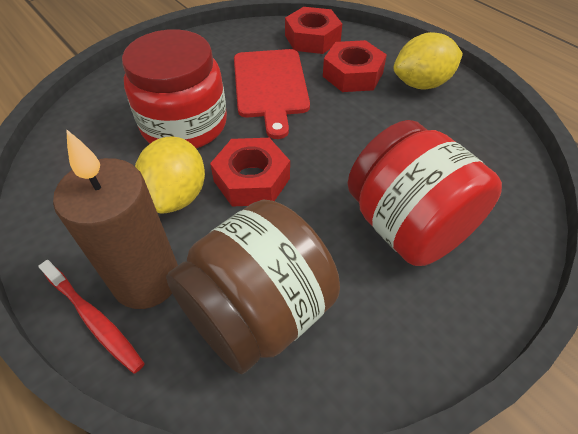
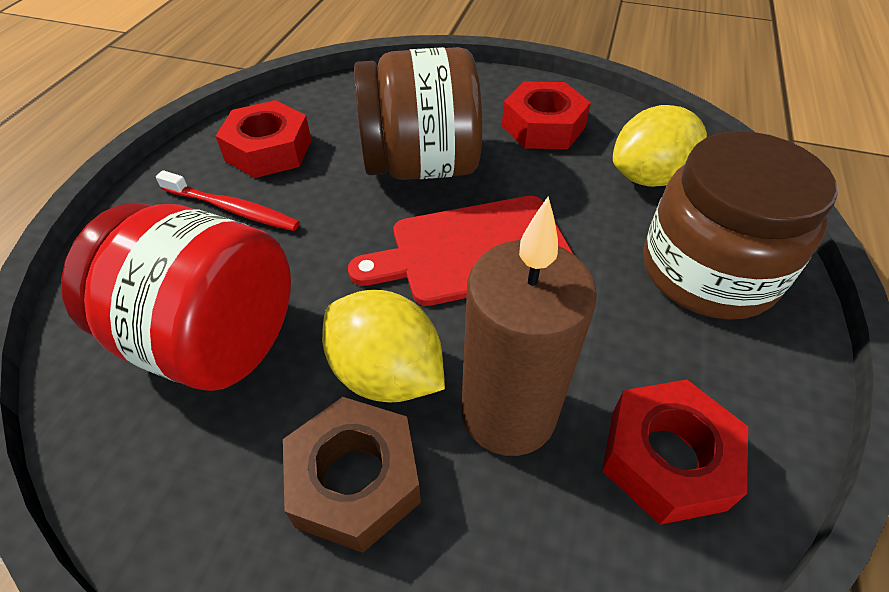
brown jar: 1 -> 2
brown nut: 0 -> 1
red jar: 2 -> 1

